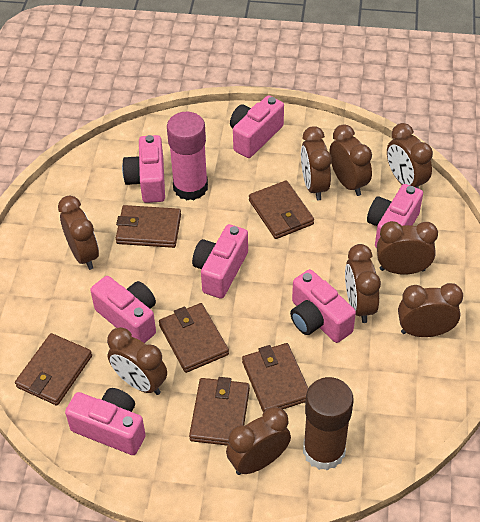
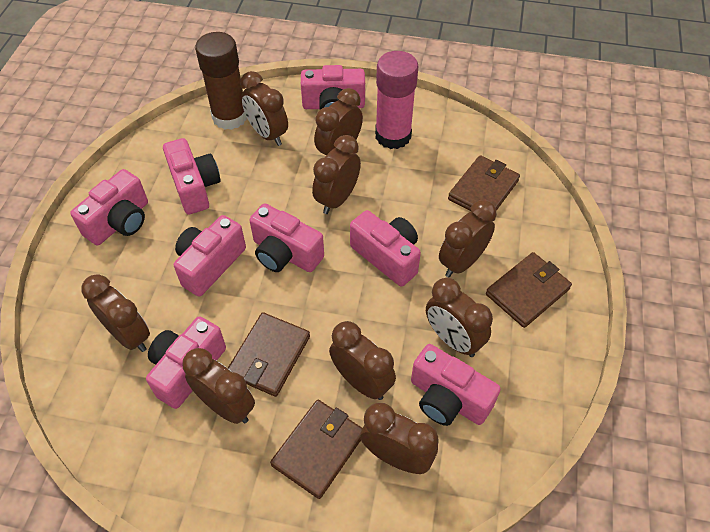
brown wallet: 6 -> 4
pink camera: 7 -> 8

